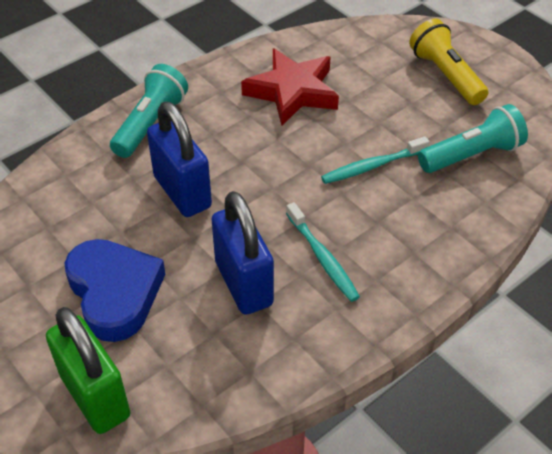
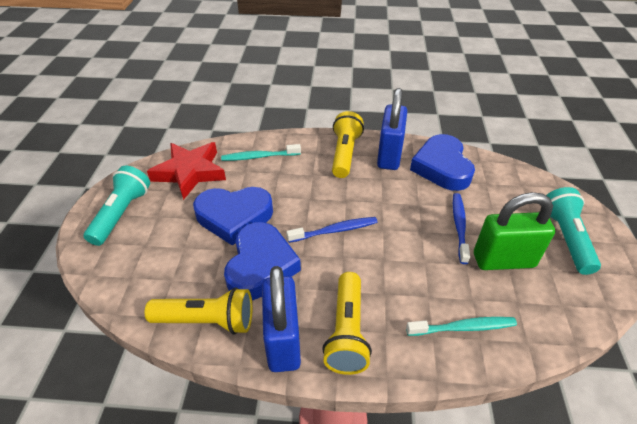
blue heart: 1 -> 3
blue toothbrush: 0 -> 2
yellow flashlight: 1 -> 3

